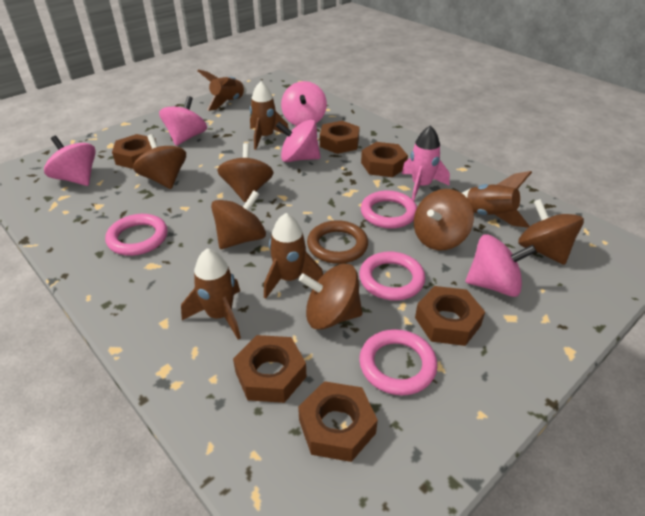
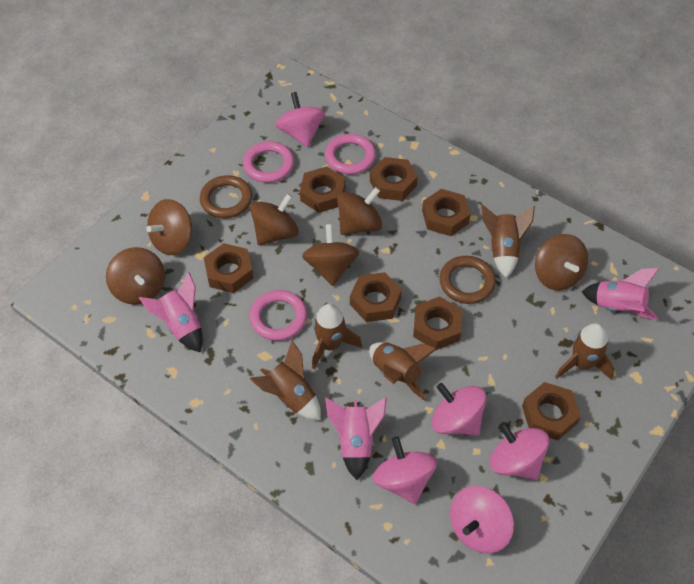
brown nut: 6 -> 7
brown ring: 1 -> 2
pink ring: 4 -> 3
pink rocket: 1 -> 3

